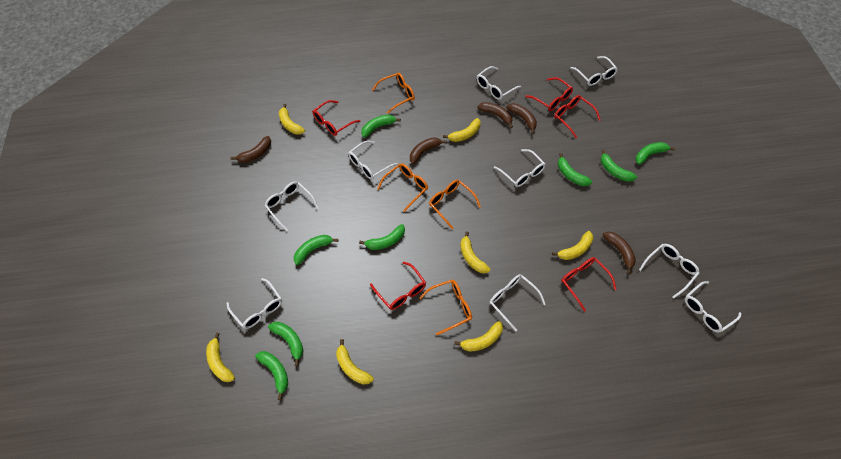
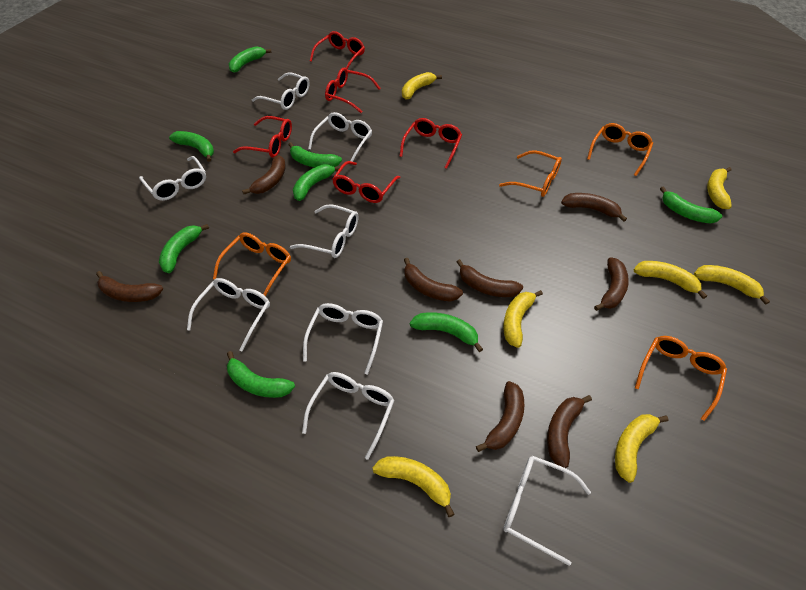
brown banana: 5 -> 8
white glasses: 9 -> 8

